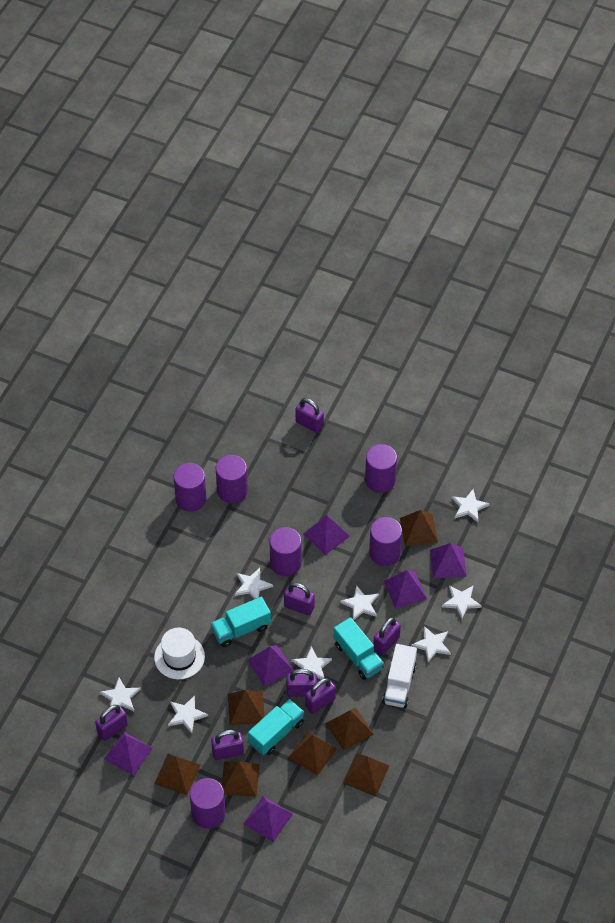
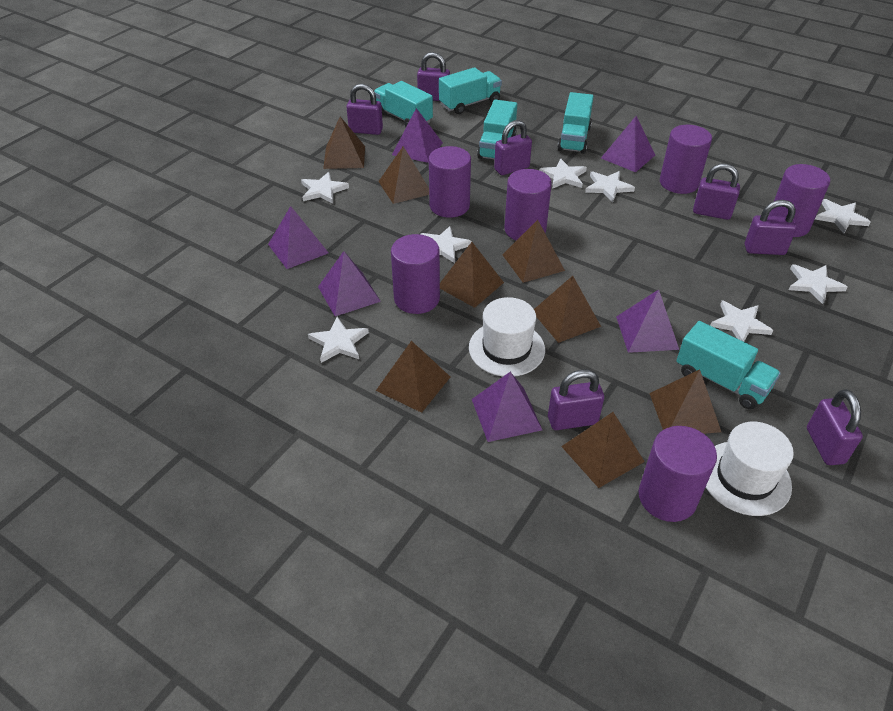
brown pyramid: 7 -> 8
turquoise truck: 3 -> 5
white hat: 1 -> 2
white truck: 1 -> 0

